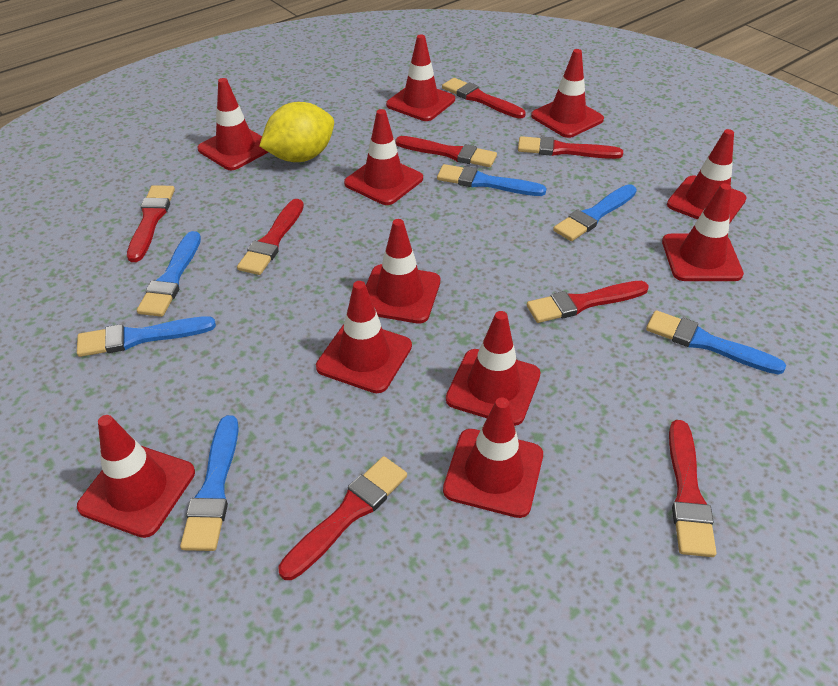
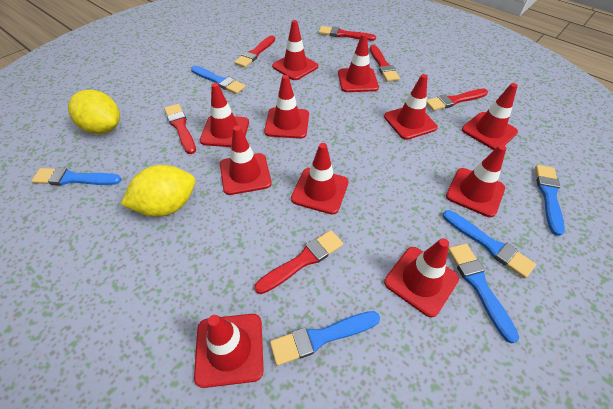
red brush: 8 -> 6
yellow lemon: 1 -> 2

